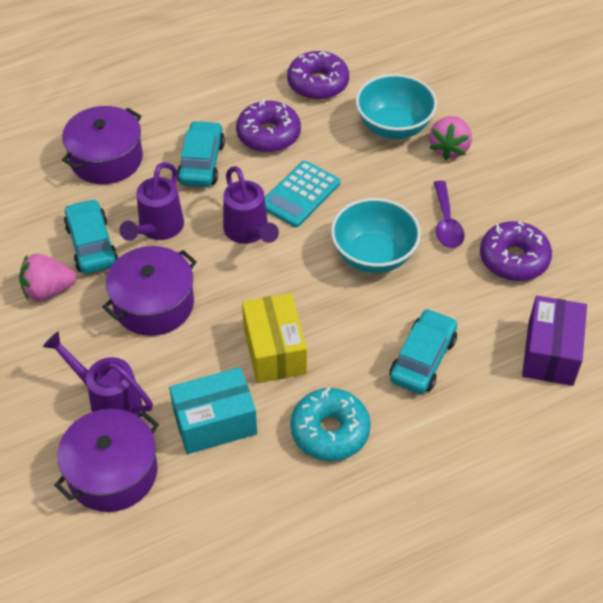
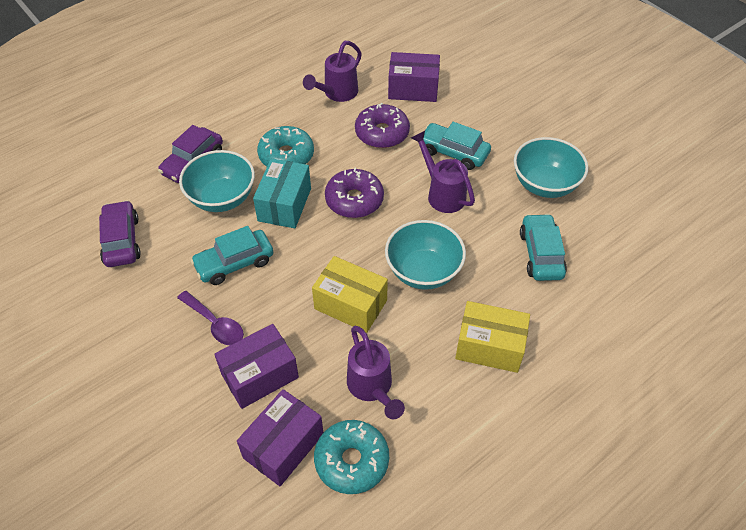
pink strawberry: 2 -> 0
purple box: 1 -> 3
purple car: 0 -> 2
purple donut: 3 -> 2
purple pot: 3 -> 0
turquoise bowl: 2 -> 3
turquoise calculator: 1 -> 0
turquoise donut: 1 -> 2
yellow box: 1 -> 2

